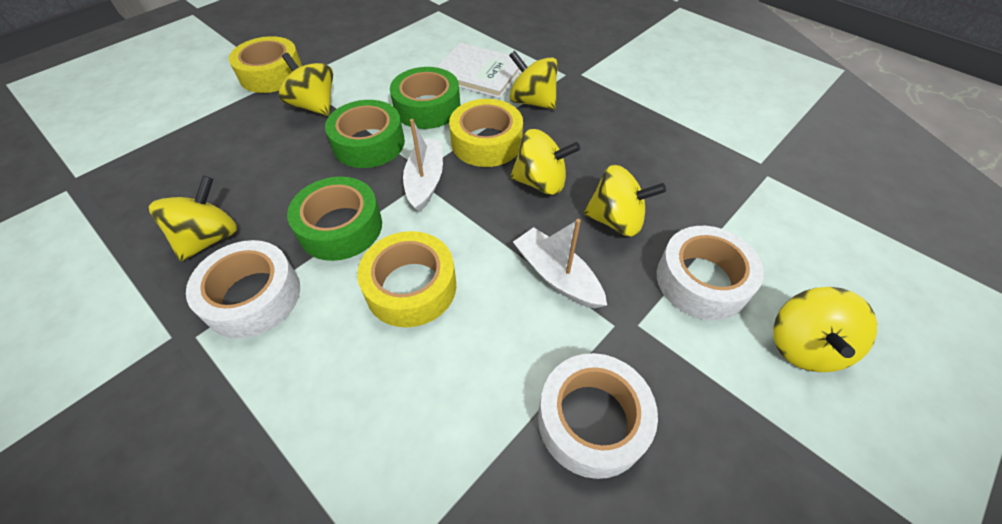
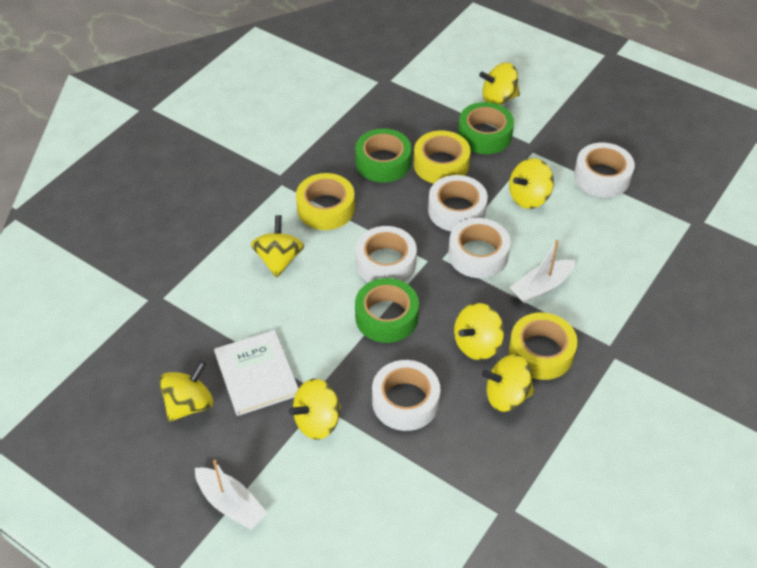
white tape: 3 -> 5
yellow spinning top: 6 -> 7

